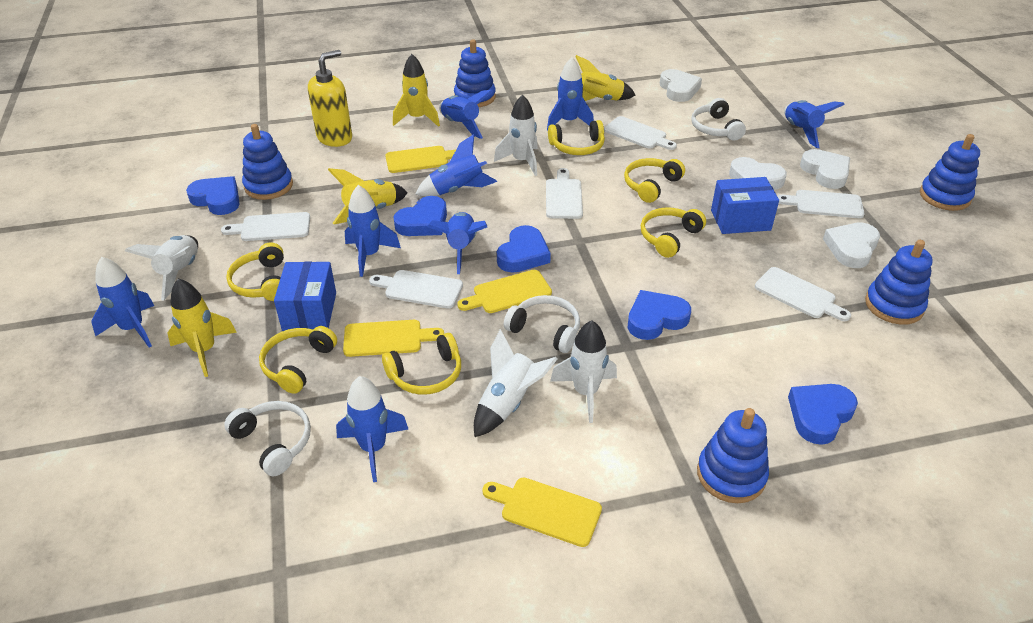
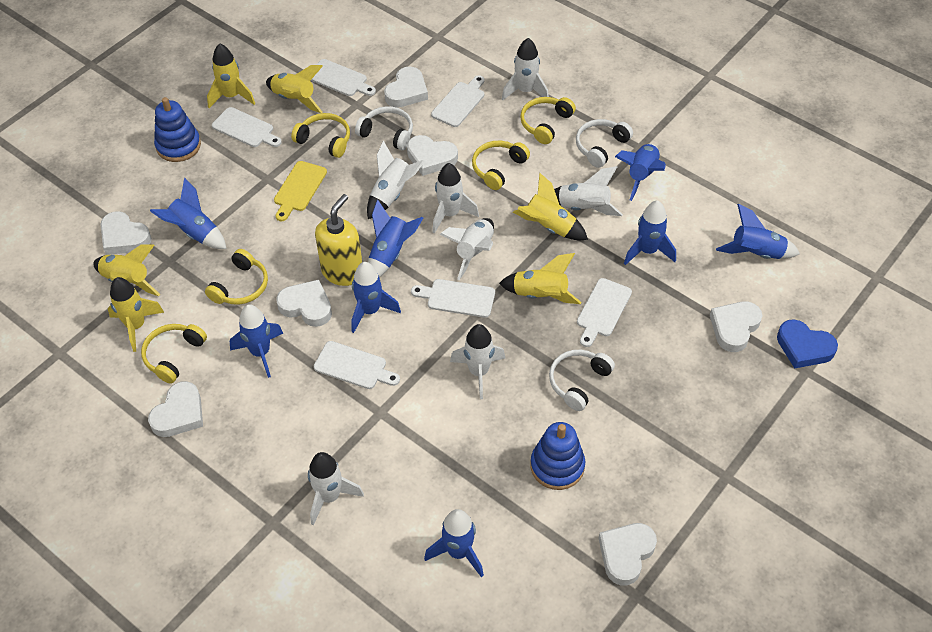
blue box: 2 -> 0
blue heart: 5 -> 1
blue stacking toy: 5 -> 2
white heart: 4 -> 7
white rocket: 4 -> 7
yellow cutting board: 4 -> 1
yellow headphones: 6 -> 5
yellow rocket: 4 -> 6

